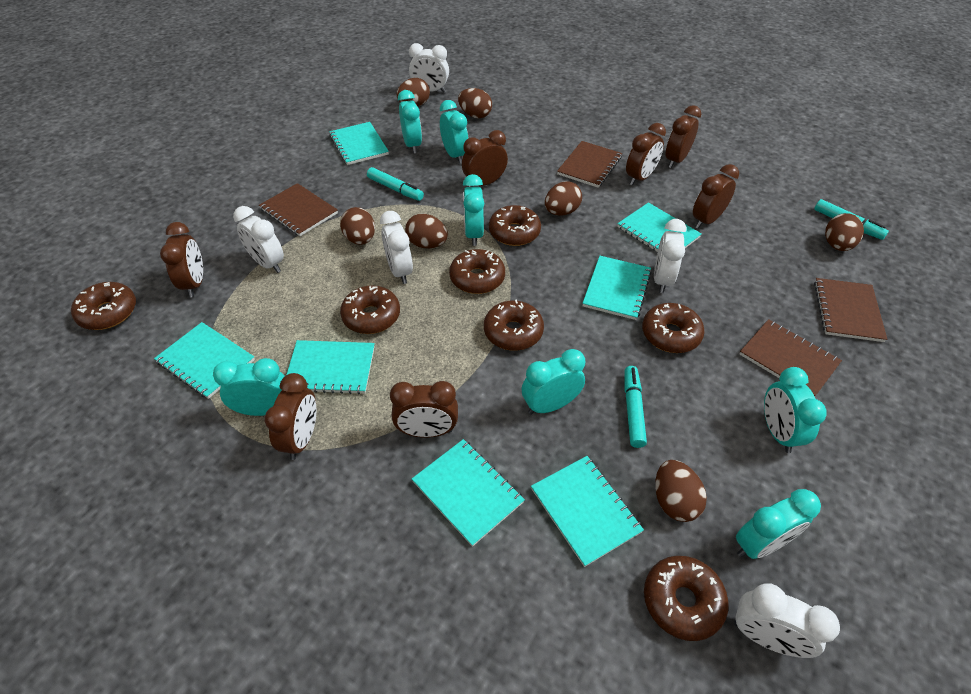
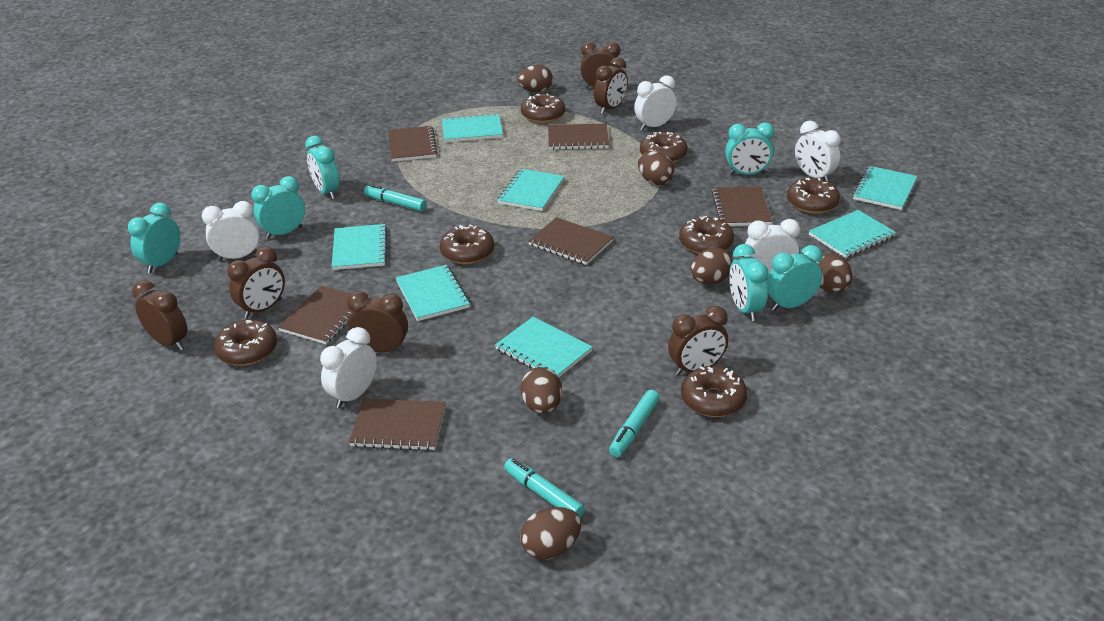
brown clock: 7 -> 6
brown egg: 7 -> 6
brown notebook: 4 -> 6
turquoise clock: 7 -> 6

